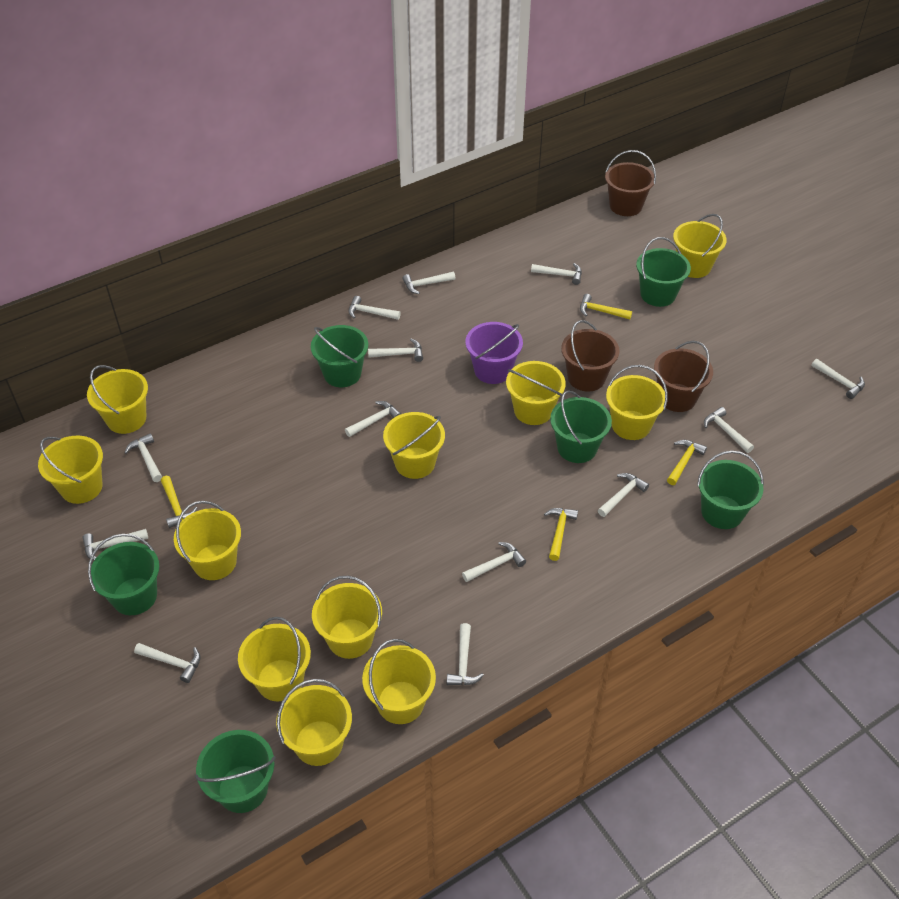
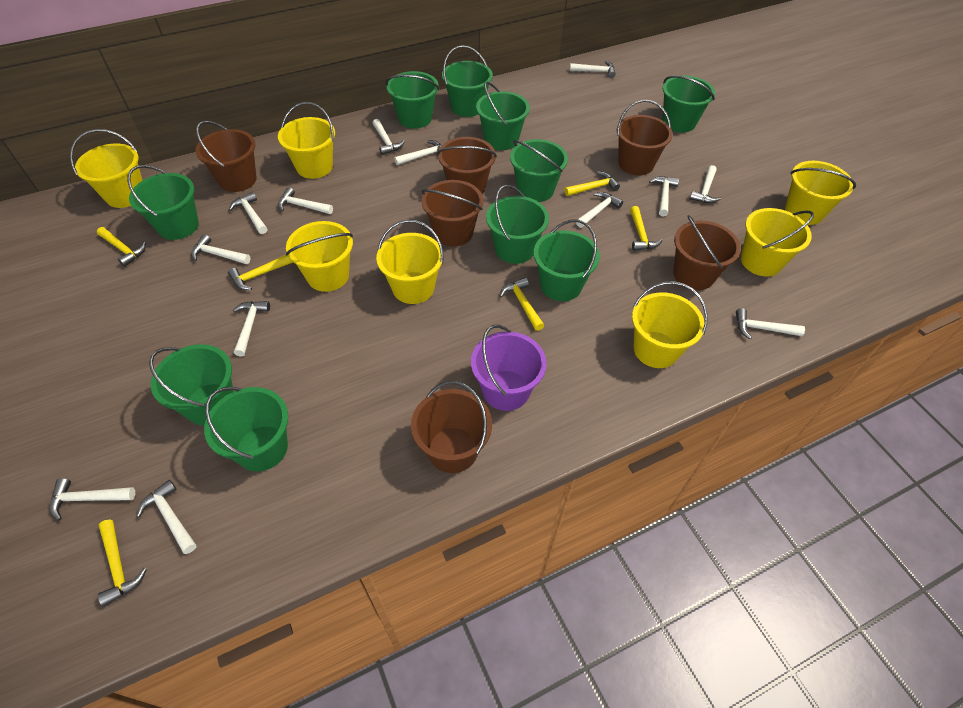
brown bucket: 3 -> 6
green bucket: 6 -> 10
yellow bucket: 11 -> 7
yellow hammer: 4 -> 6

